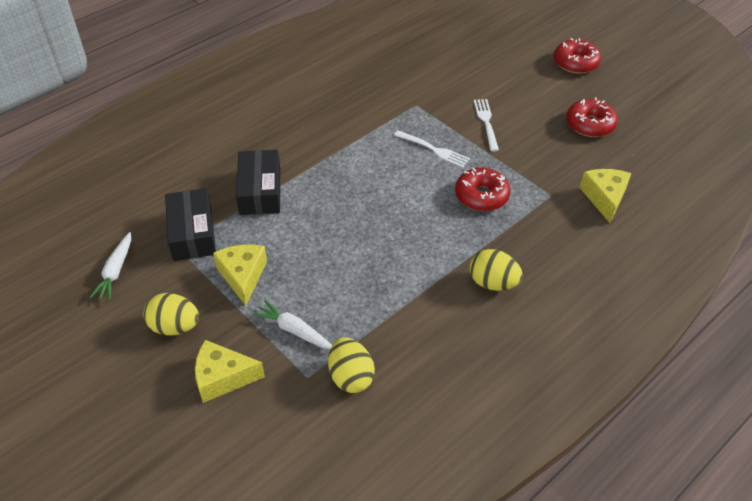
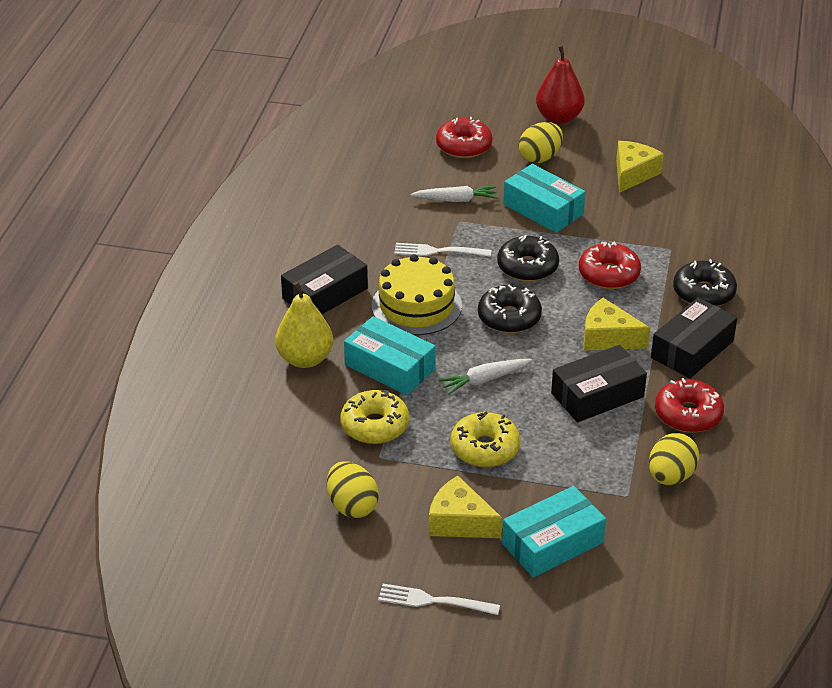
black box: 2 -> 3
black donut: 0 -> 3
red pear: 0 -> 1
turquoise box: 0 -> 3
yellow cake: 0 -> 1
yellow donut: 0 -> 2
yellow pear: 0 -> 1

